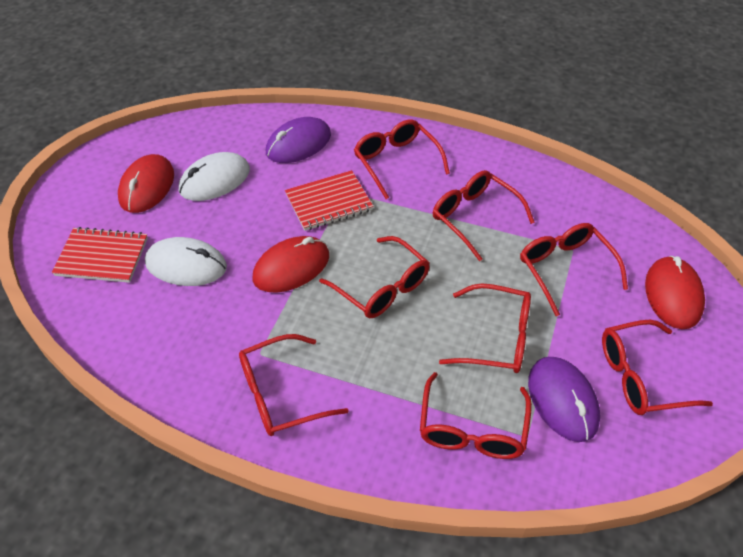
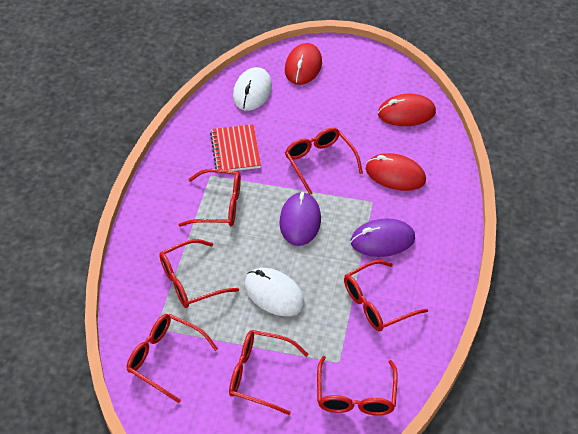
red glasses: 8 -> 7
red notebook: 2 -> 1

